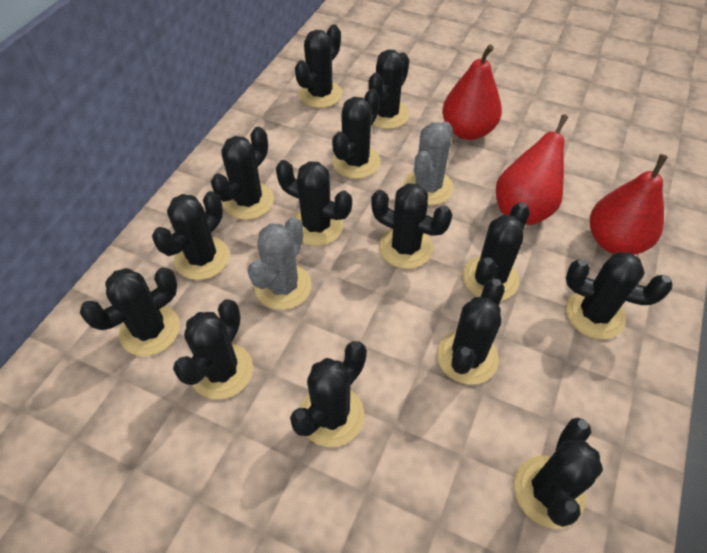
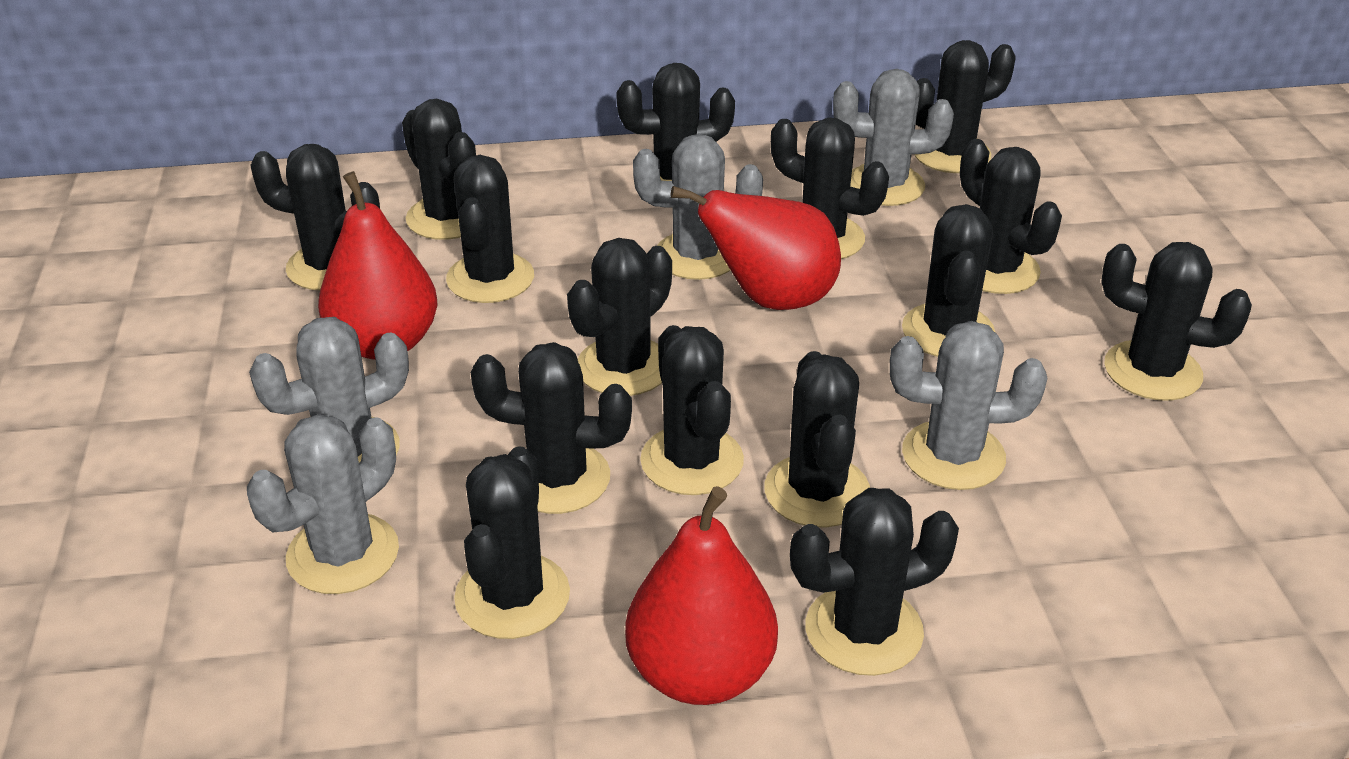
black cactus: 14 -> 15
grey cactus: 2 -> 5

